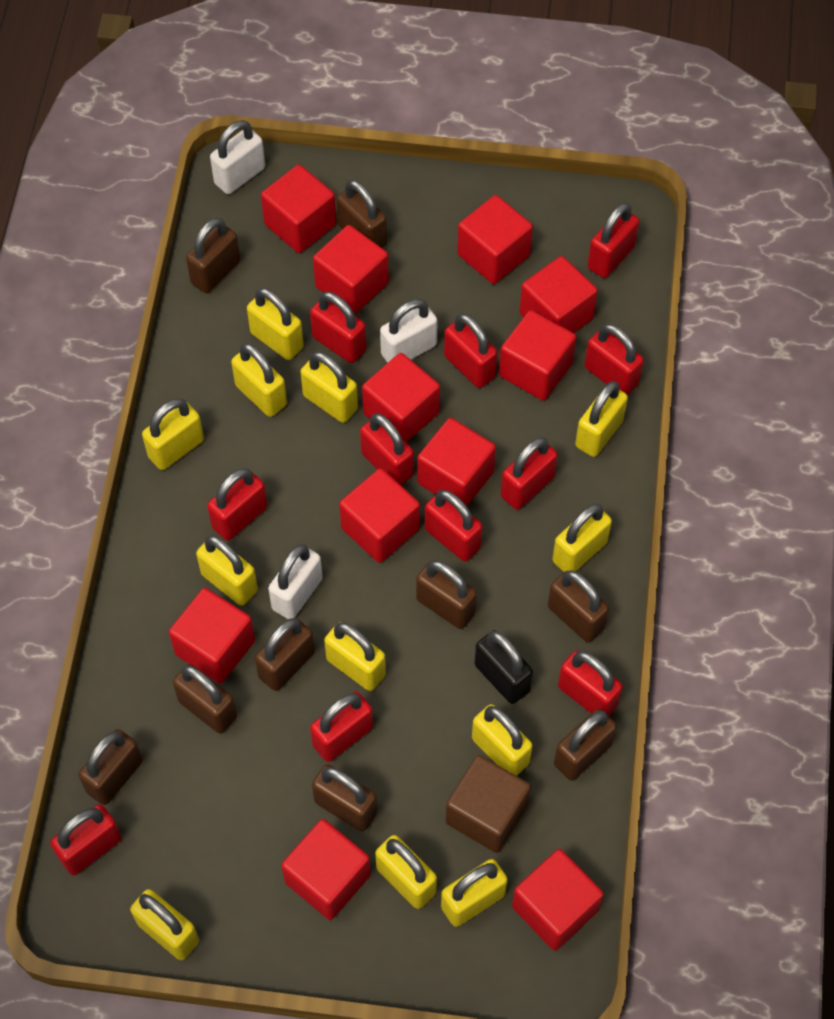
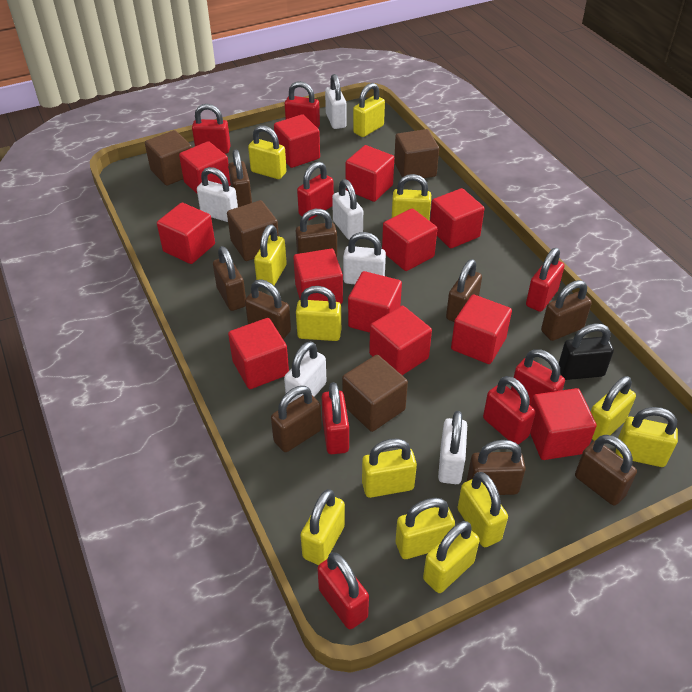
brown cube: 1 -> 4
red cube: 11 -> 12
red padlock: 11 -> 8
white padlock: 3 -> 6

